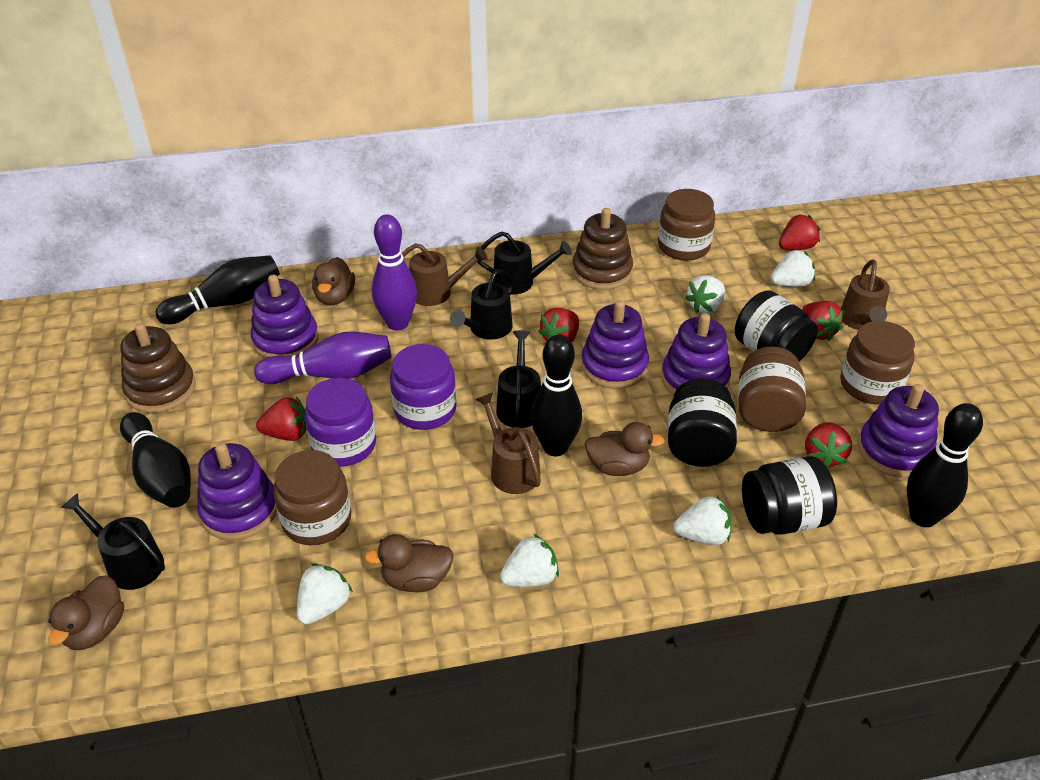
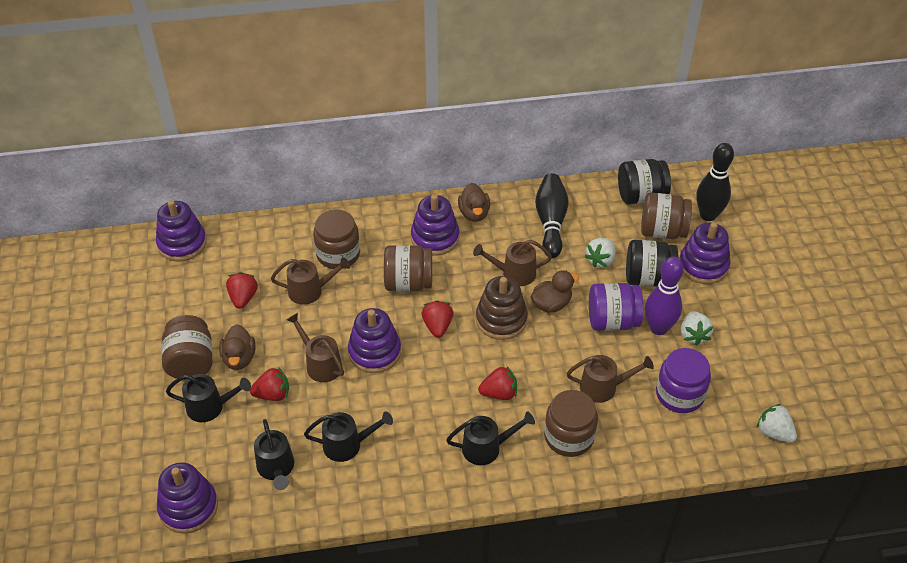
black bowling pin: 4 -> 2
black jar: 3 -> 2
brown duck: 4 -> 3
brown jar: 4 -> 5
brown stacking toy: 2 -> 1
brown watering can: 3 -> 4
purple bowling pin: 2 -> 1
red strawberry: 5 -> 4
white strawberry: 5 -> 3

